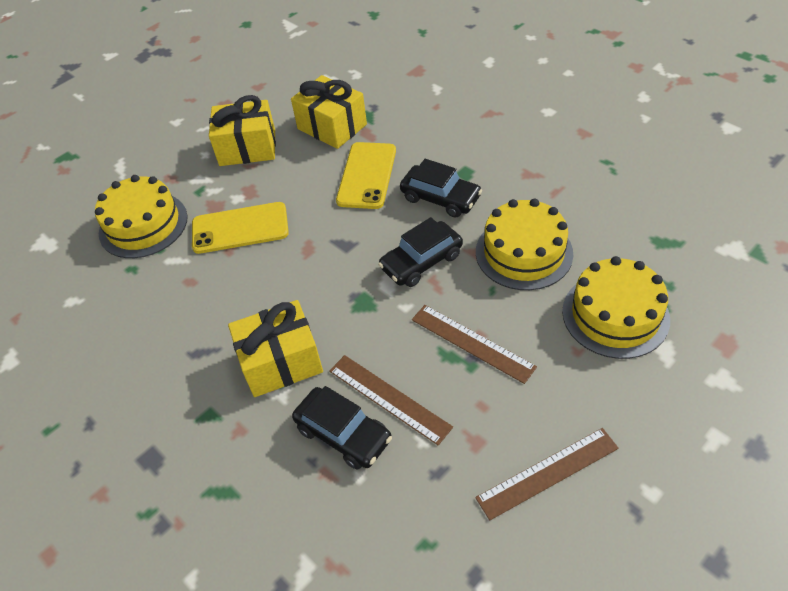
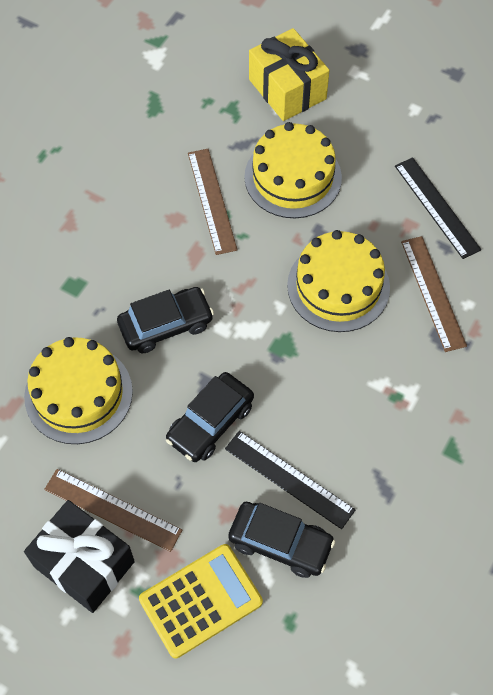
black gift: 0 -> 1
black ruler: 0 -> 2
yellow calculator: 0 -> 1
yellow gift: 3 -> 1
yellow phone: 2 -> 0

